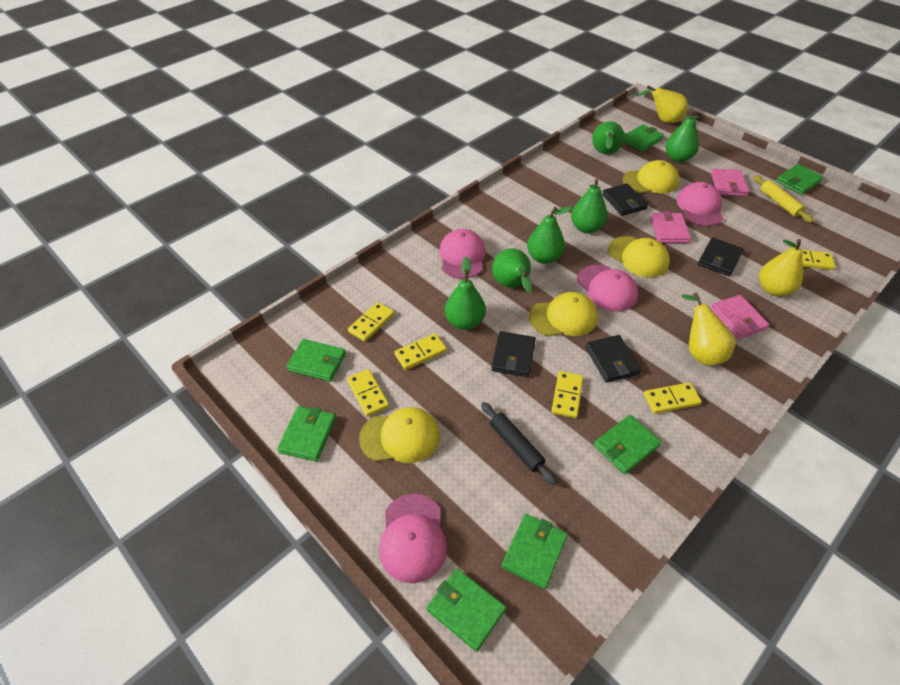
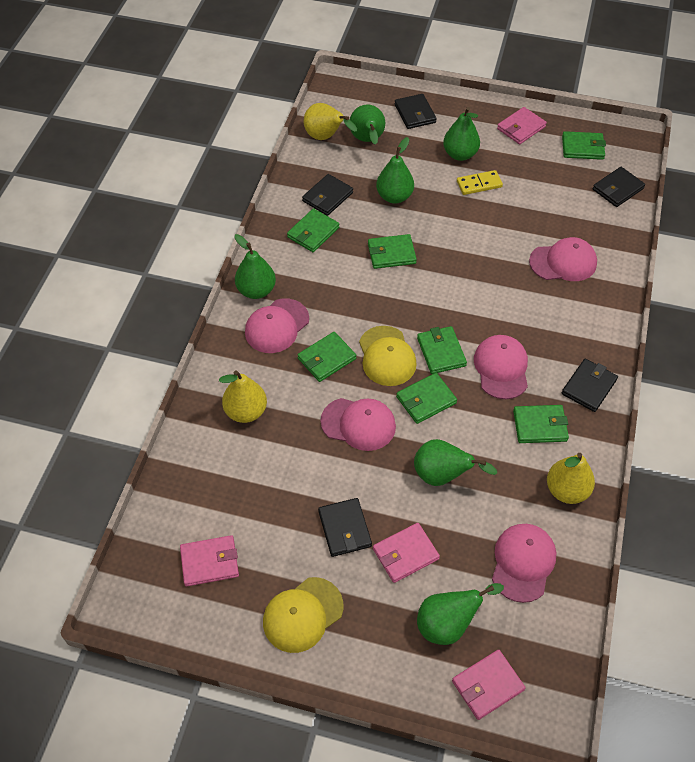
black rolling pin: 1 -> 0
black wallet: 4 -> 5
pink cap: 4 -> 5
pink wallet: 3 -> 4
yellow cap: 4 -> 2
yellow domino: 6 -> 1
yellow rolling pin: 1 -> 0

